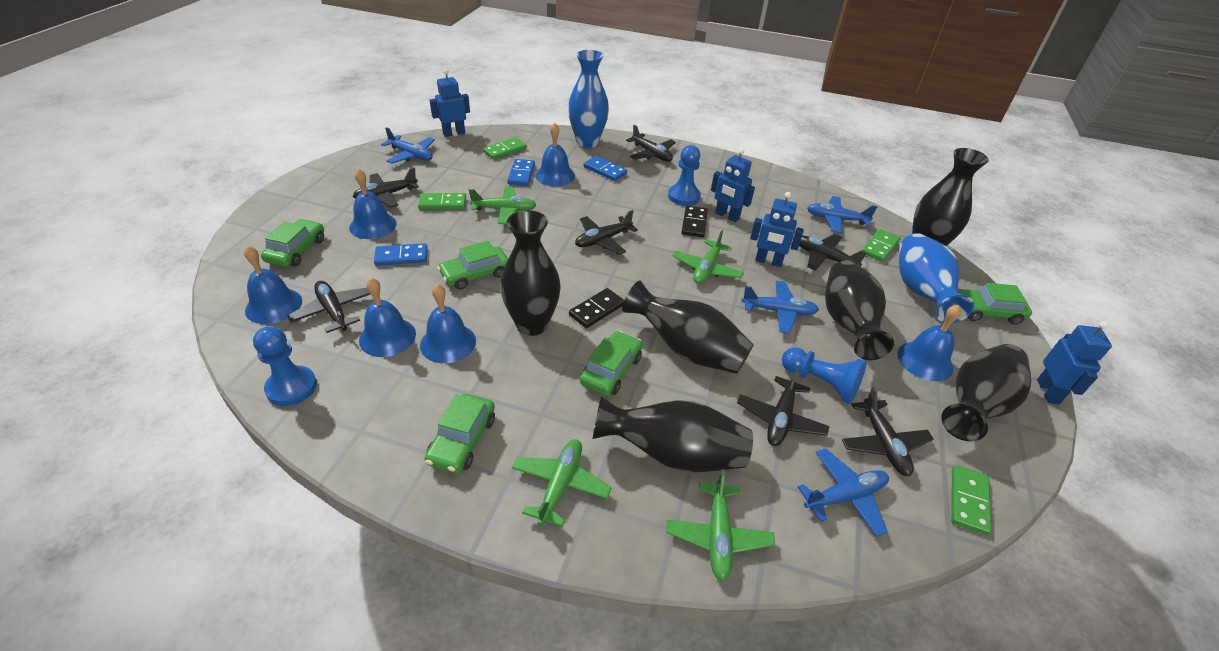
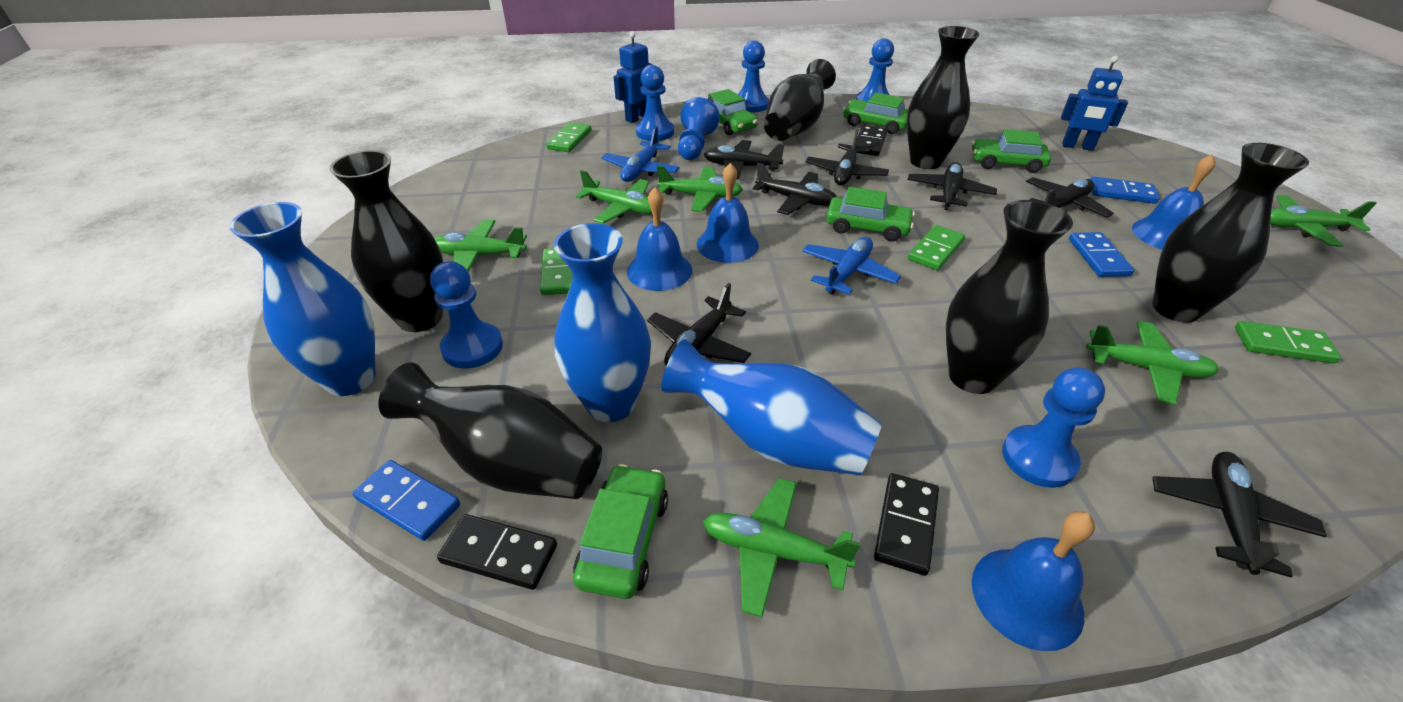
black domino: 2 -> 3
blue bell: 6 -> 4
blue pawn: 3 -> 6
blue plane: 4 -> 2
blue robot: 4 -> 2
blue vase: 2 -> 3
green plane: 4 -> 6

